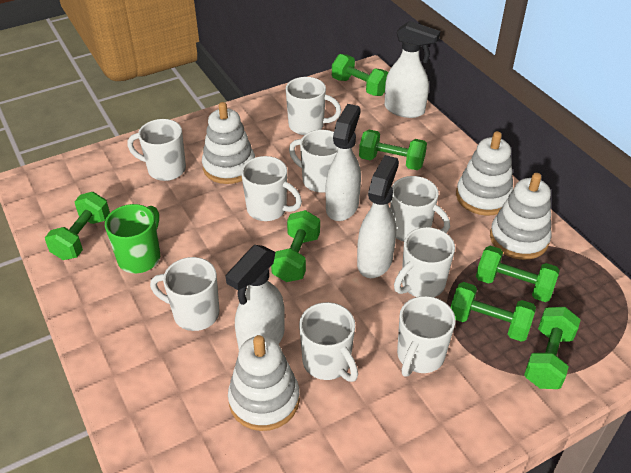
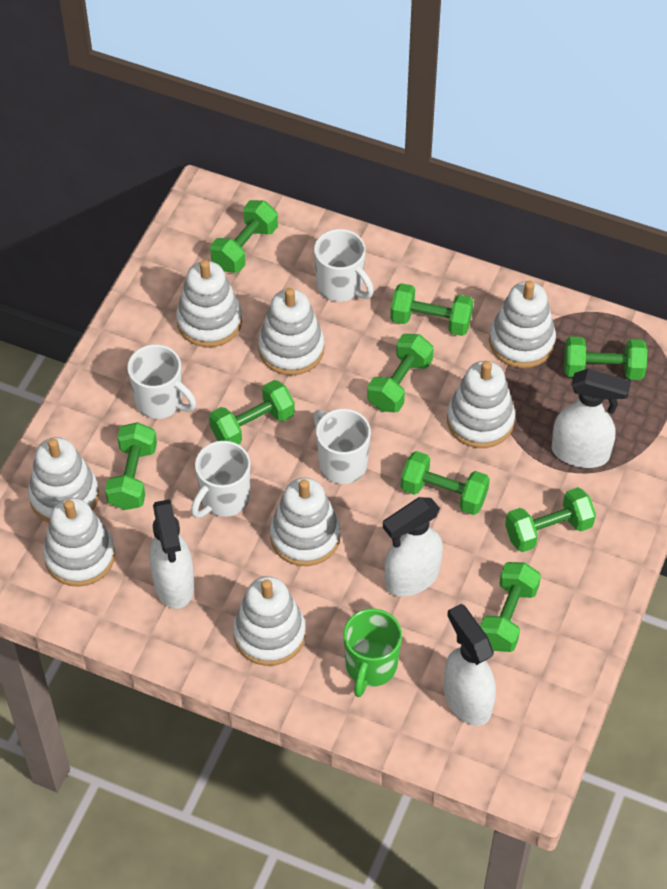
green dumbbell: 7 -> 9
white mug: 9 -> 4
white stacking toy: 4 -> 8

